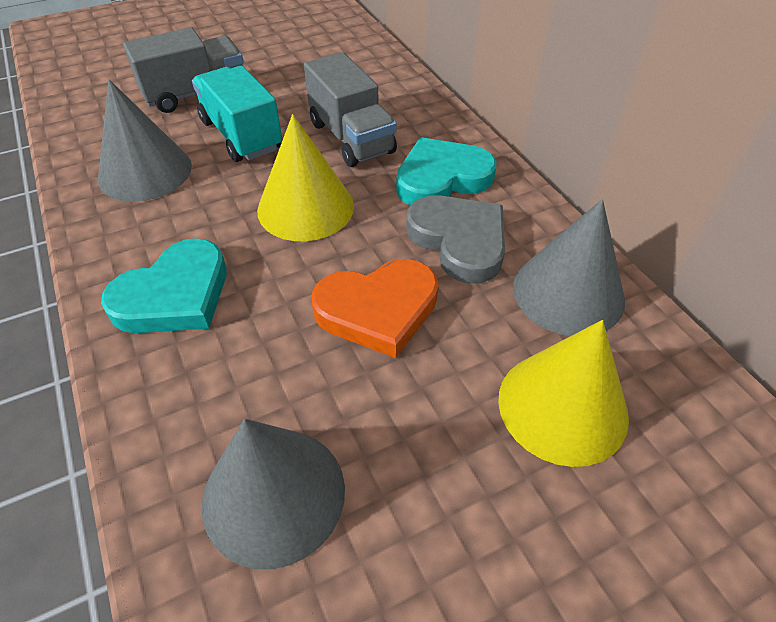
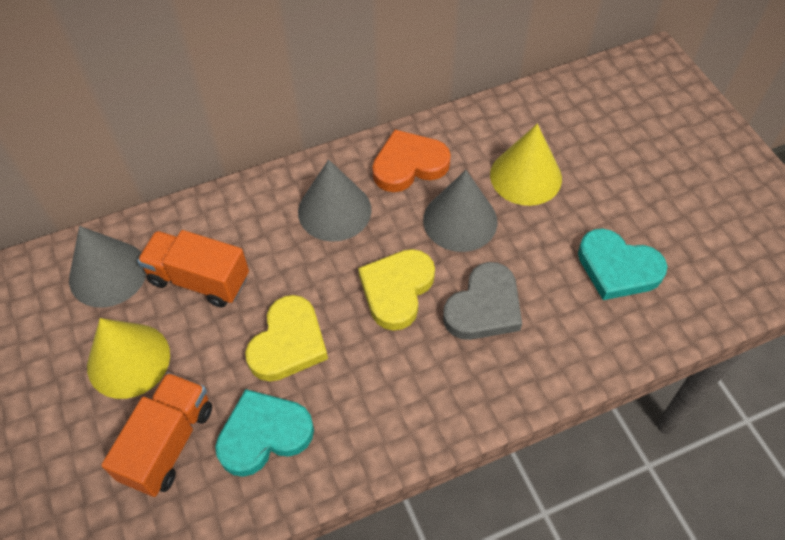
grey truck: 2 -> 0
orange truck: 0 -> 2
turquoise truck: 1 -> 0
yellow heart: 0 -> 2

